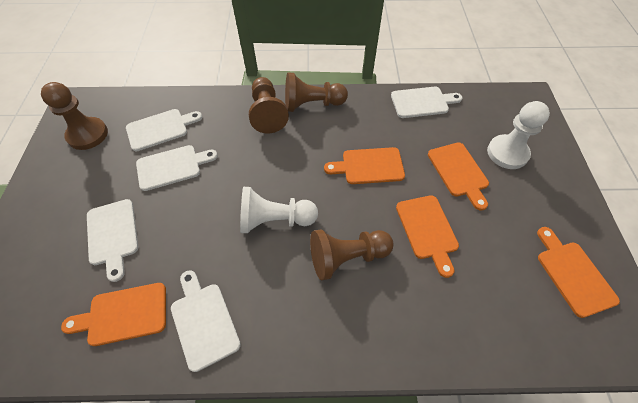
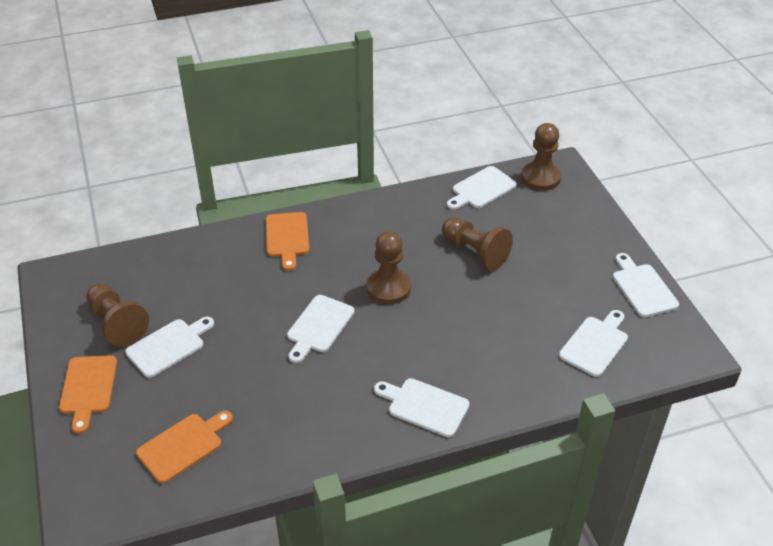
orange cutting board: 5 -> 3
white cutting board: 5 -> 6
white pawn: 2 -> 0

